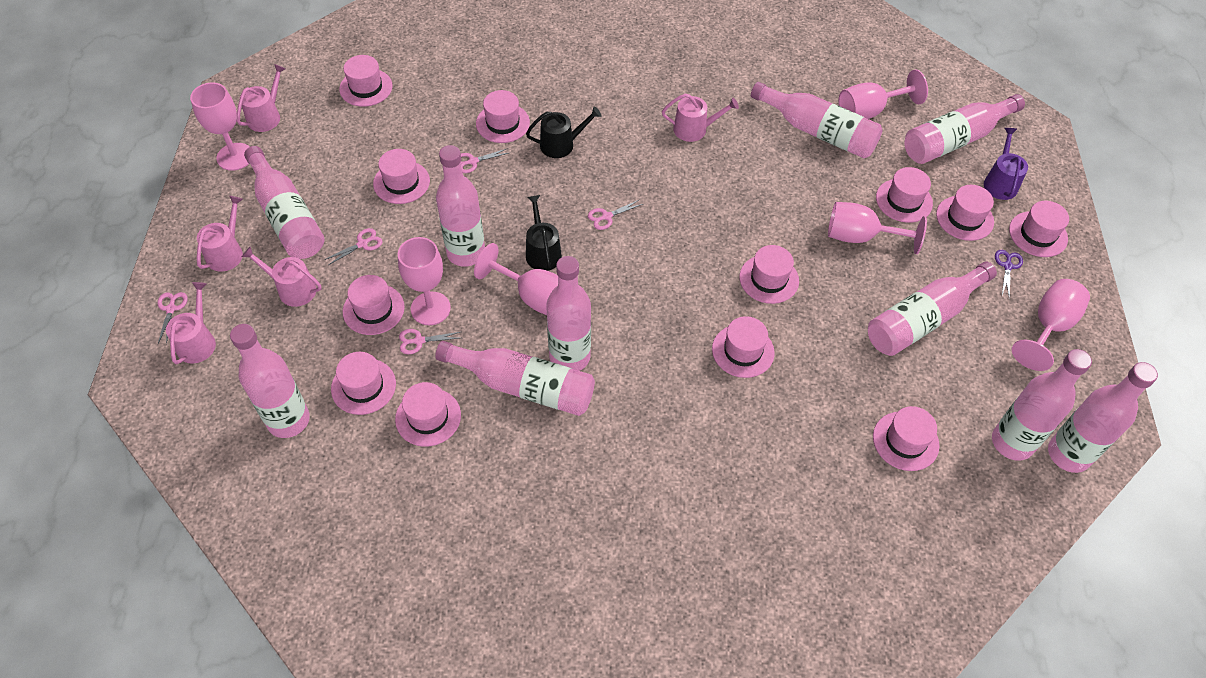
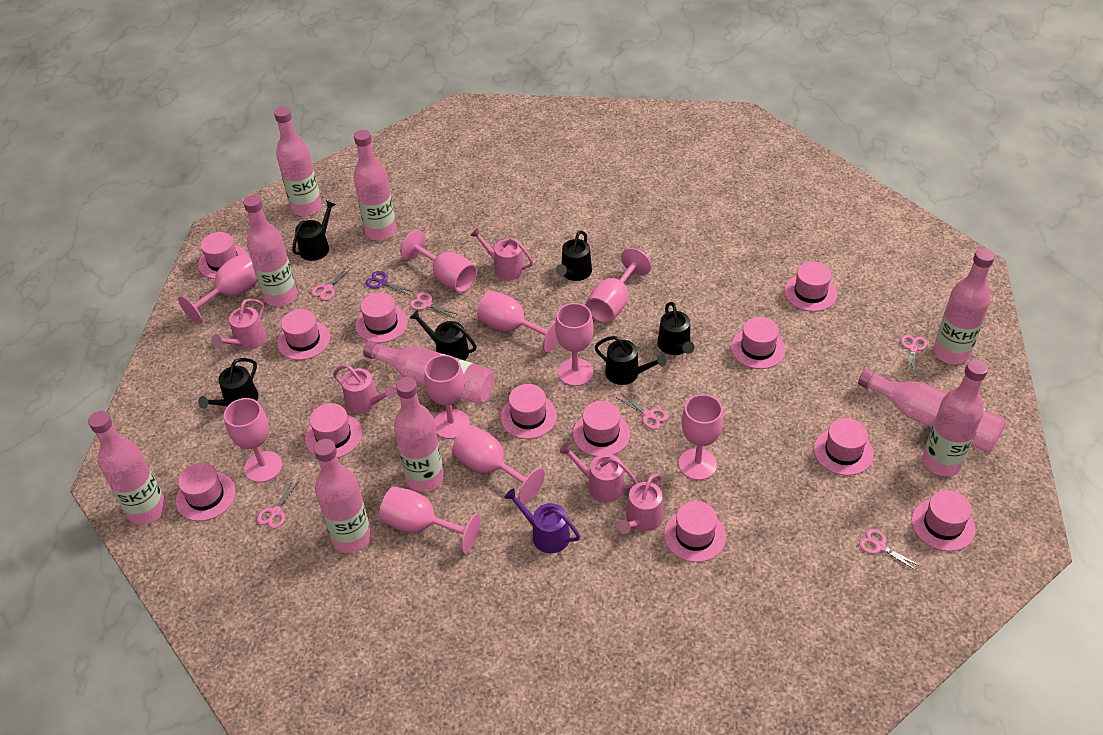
black watering can: 2 -> 6
pink goblet: 6 -> 10
pink scissors: 5 -> 6

